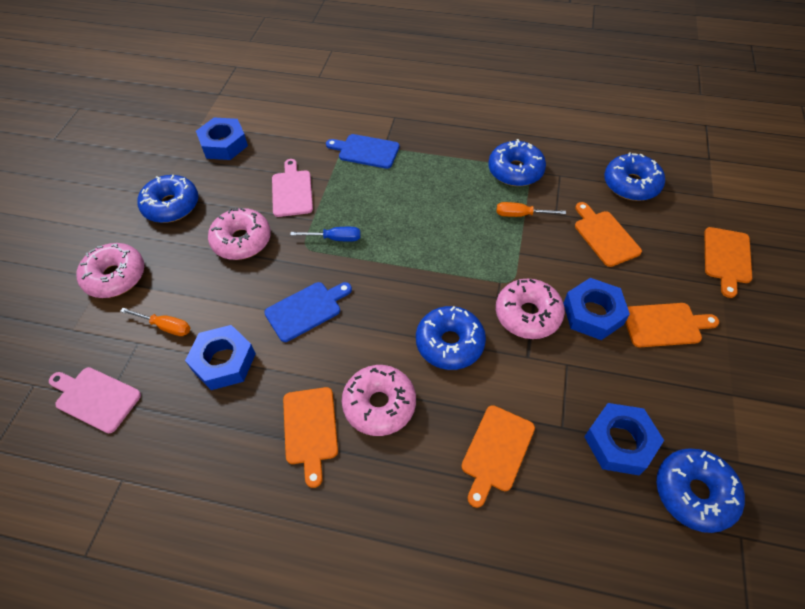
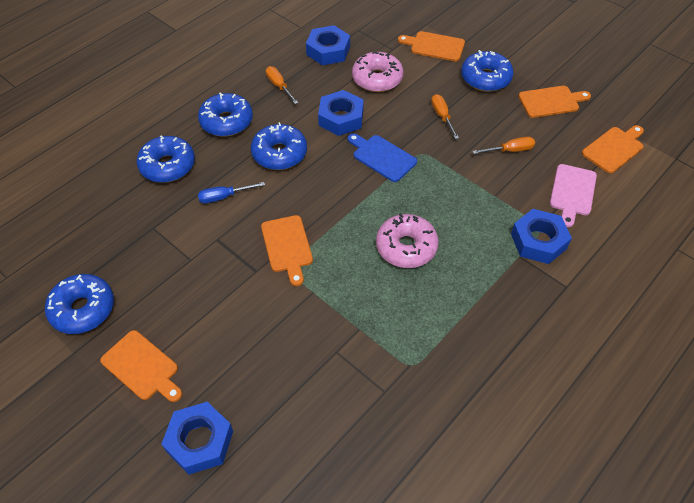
blue cutting board: 2 -> 1
orange screwdriver: 2 -> 3
pink cutting board: 2 -> 1
pink donut: 4 -> 2

